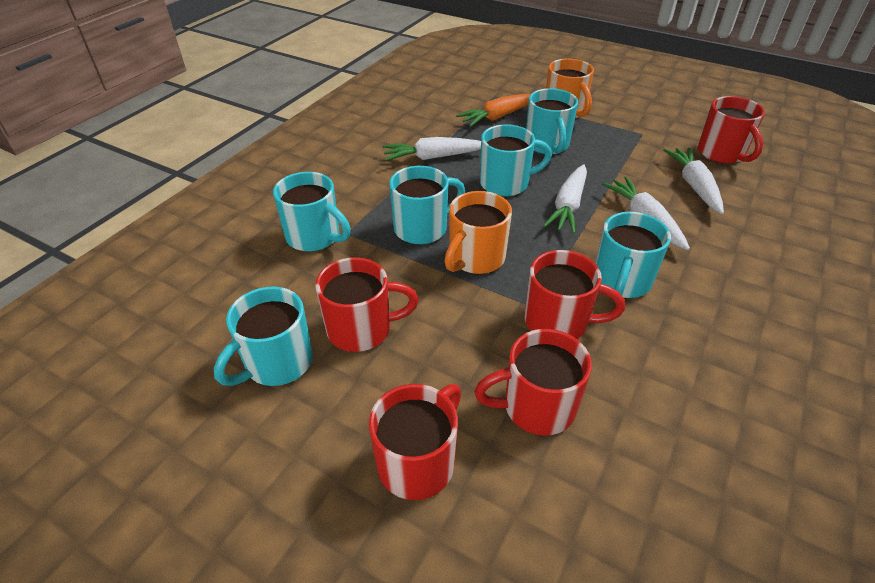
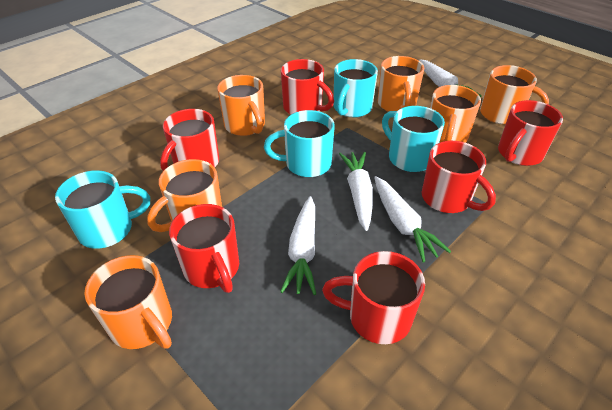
orange carrot: 1 -> 0
orange mug: 2 -> 6
red mug: 5 -> 6
turquoise mug: 6 -> 4

